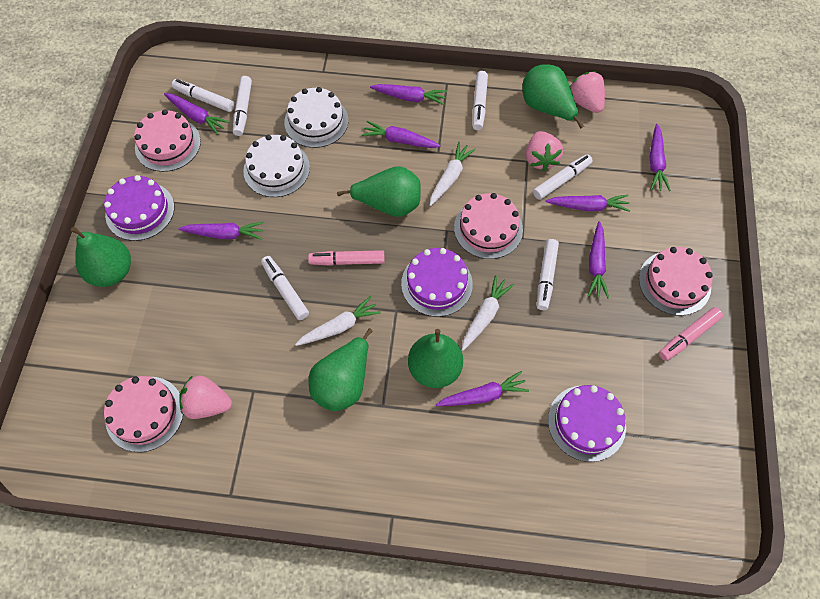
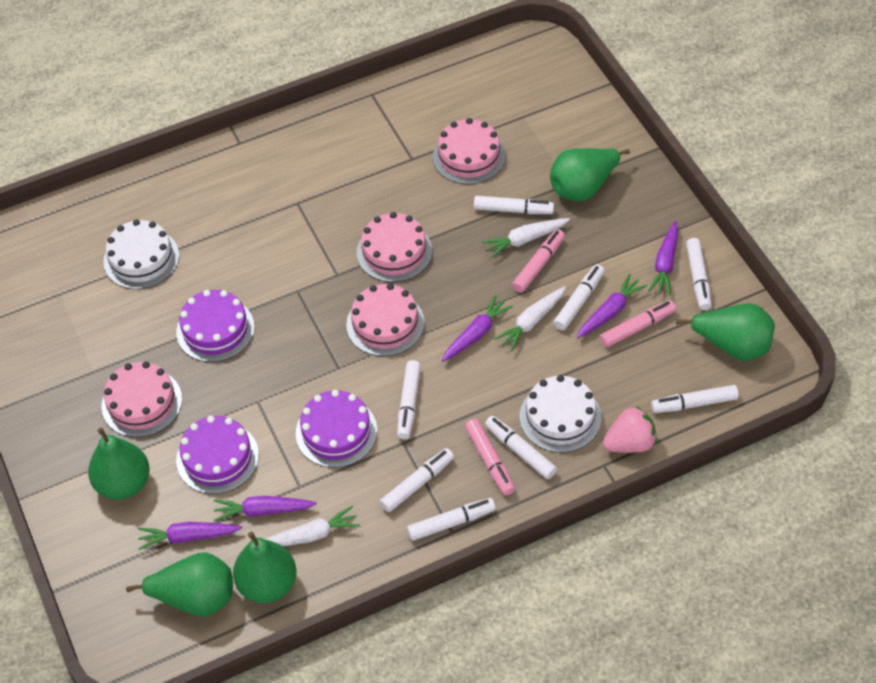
pink marker: 2 -> 3
pink strawberry: 3 -> 1
purple carrot: 8 -> 5
white marker: 6 -> 8

